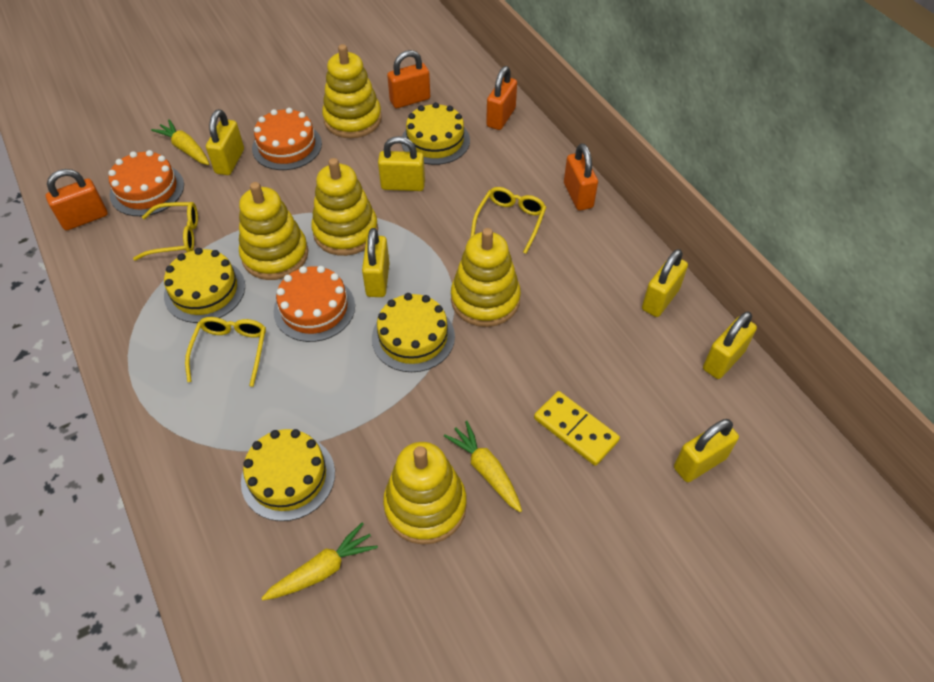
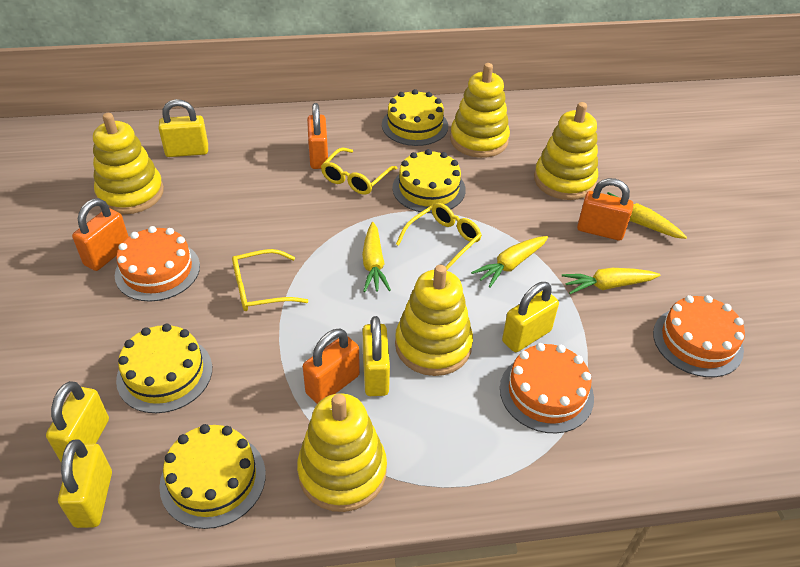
yellow carrot: 3 -> 4
yellow domino: 1 -> 0
yellow padlock: 6 -> 5

